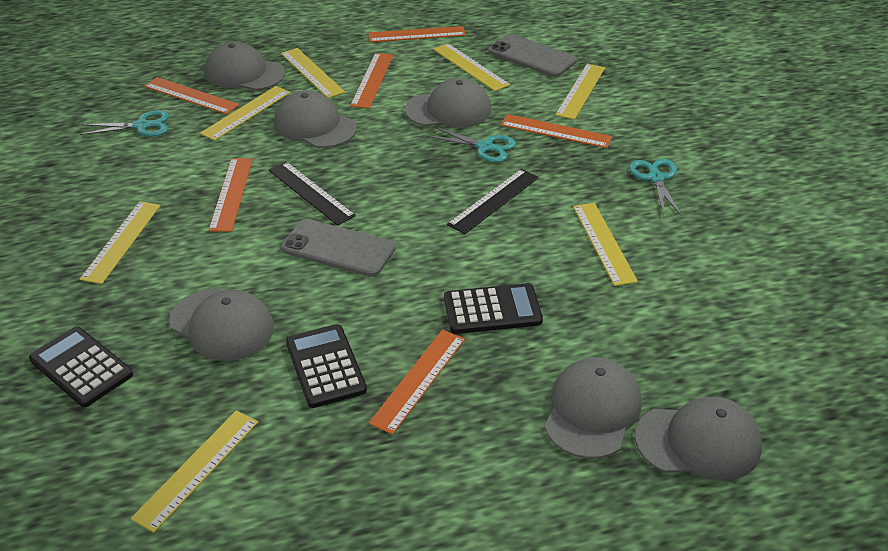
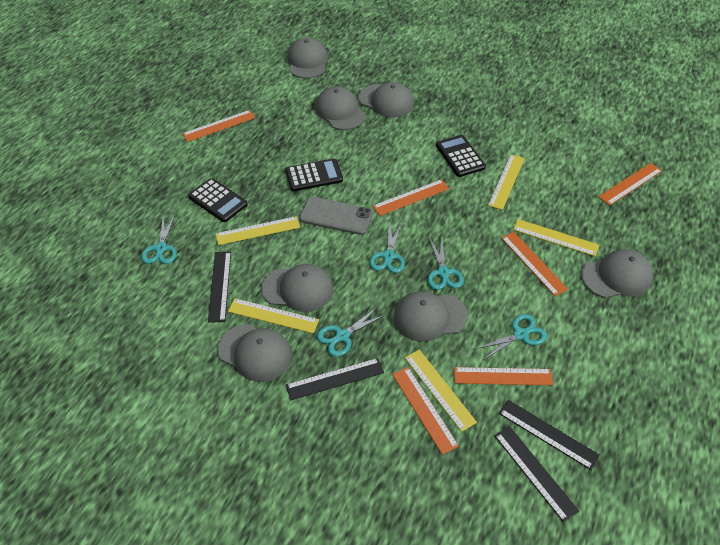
black ruler: 2 -> 4
grey cap: 6 -> 7
grey phone: 2 -> 1
turquoise scissors: 3 -> 5
yellow ruler: 7 -> 5

